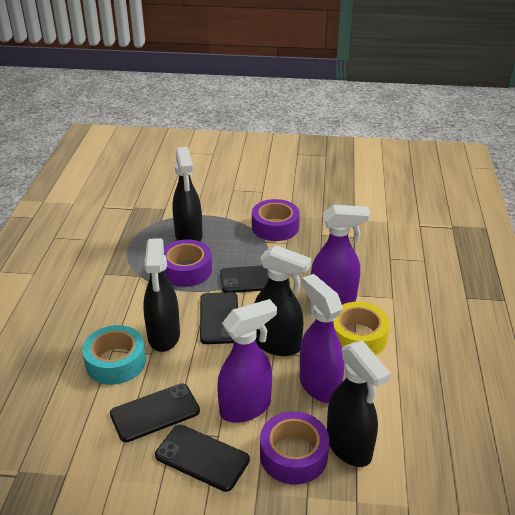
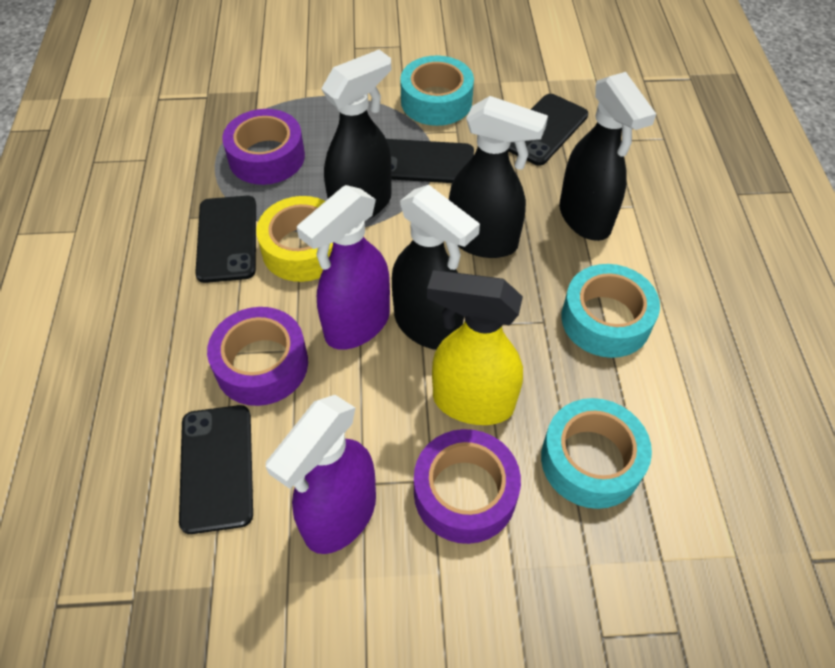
purple spray bottle: 3 -> 2
turquoise tape: 1 -> 3
yellow spray bottle: 0 -> 1

